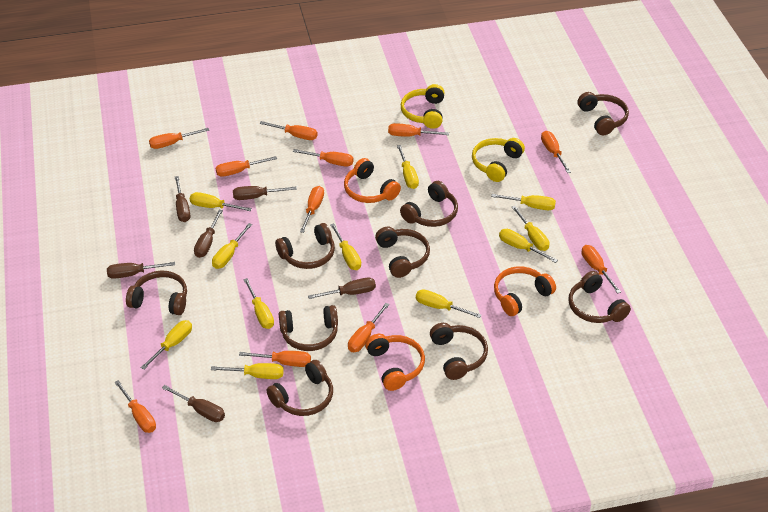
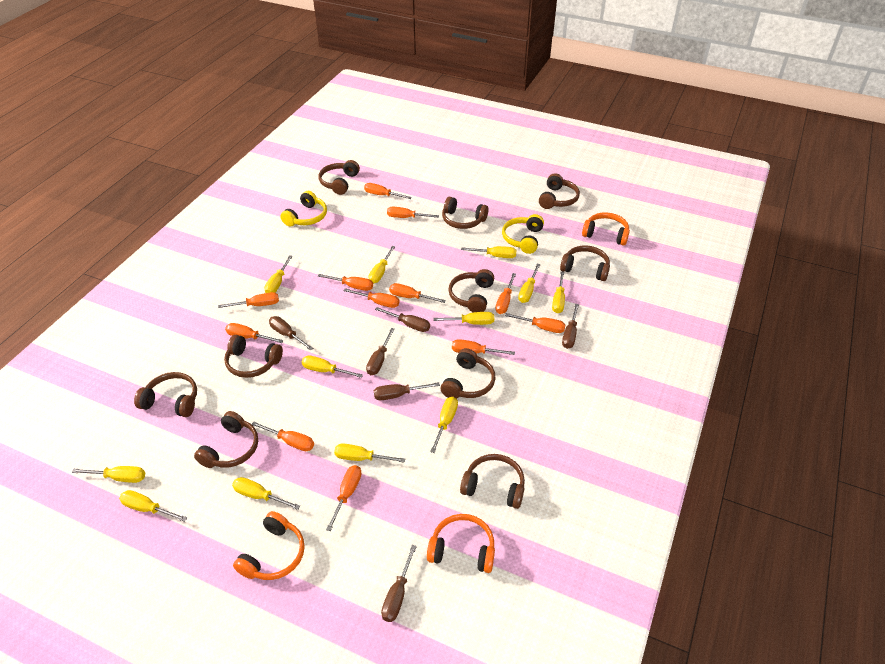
brown headphones: 9 -> 10
orange screwdriver: 11 -> 12
yellow screwdriver: 11 -> 12

